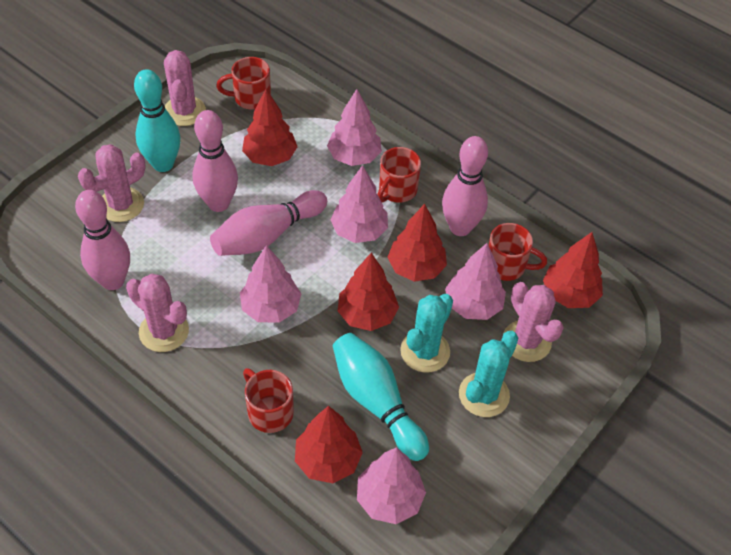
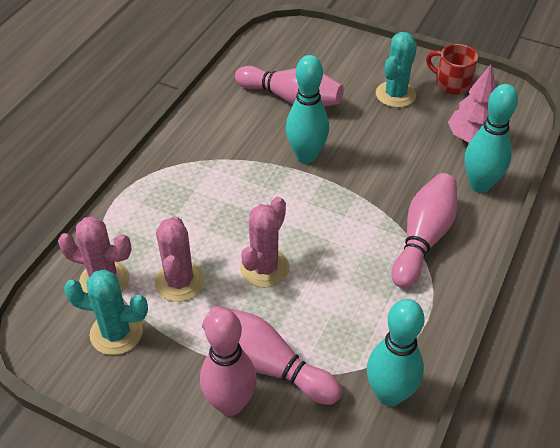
pink cactus: 4 -> 3
pink tree: 5 -> 1
red mug: 4 -> 1
red tree: 5 -> 0
turquoise bowling pin: 2 -> 3

